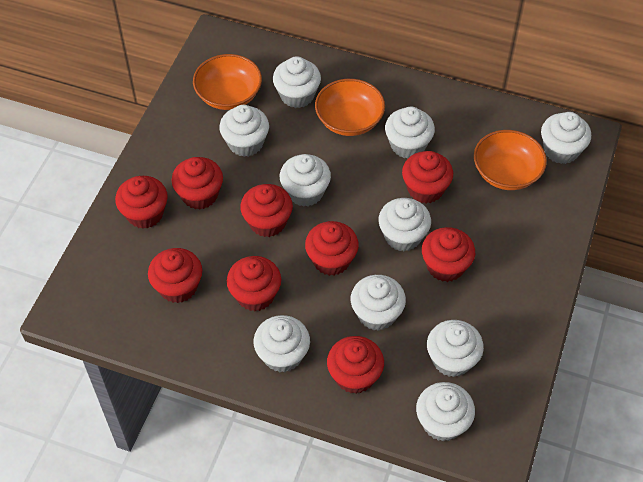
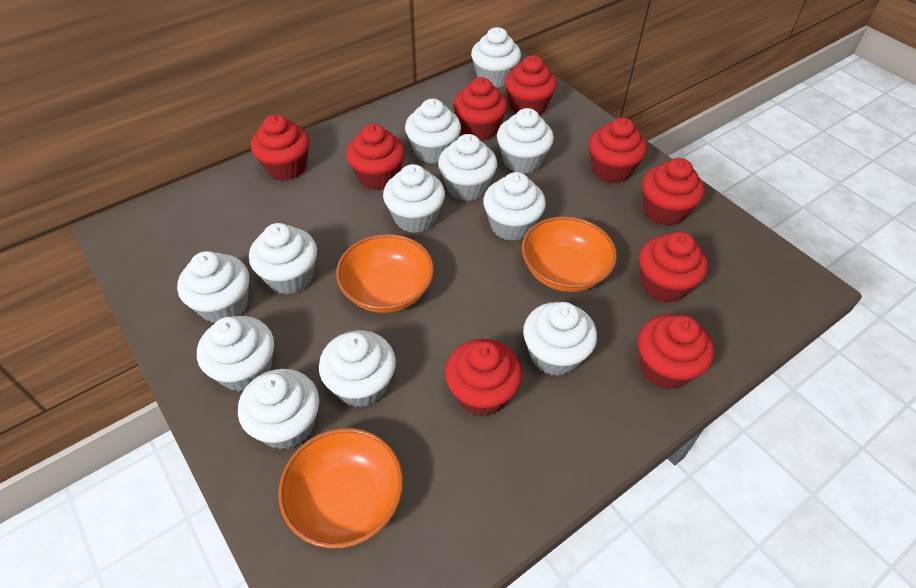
white cupcake: 10 -> 12

